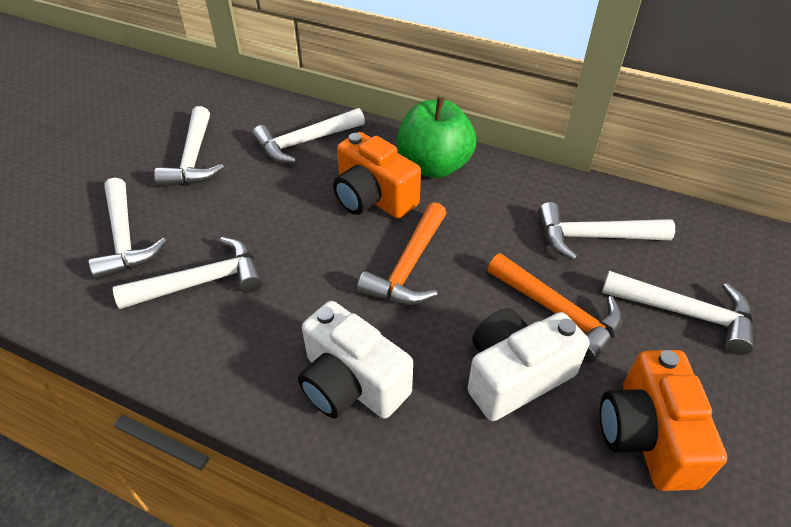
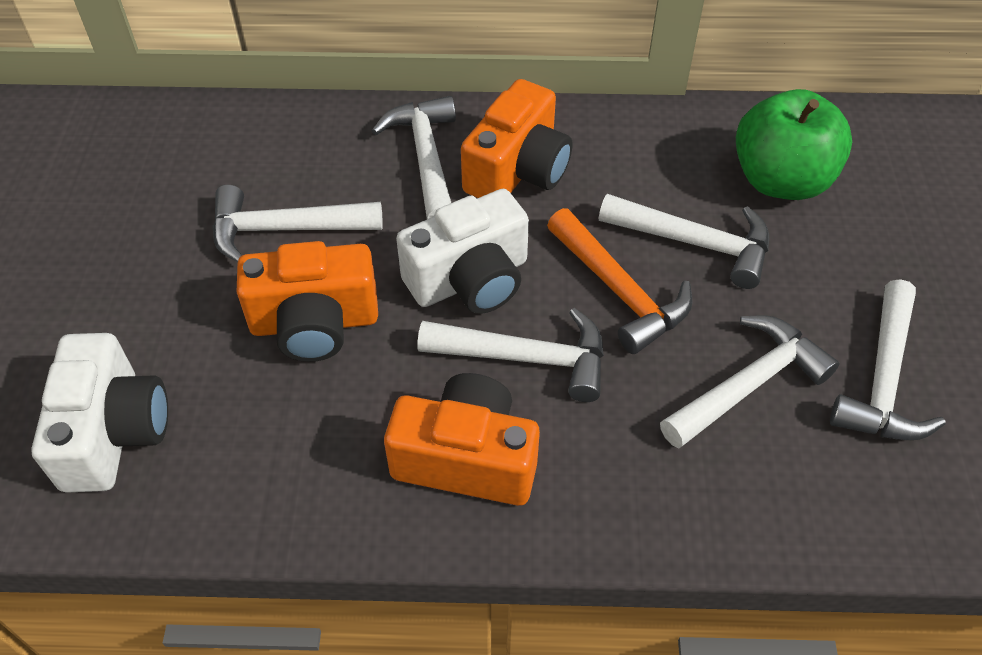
orange camera: 2 -> 3
orange hammer: 2 -> 1

